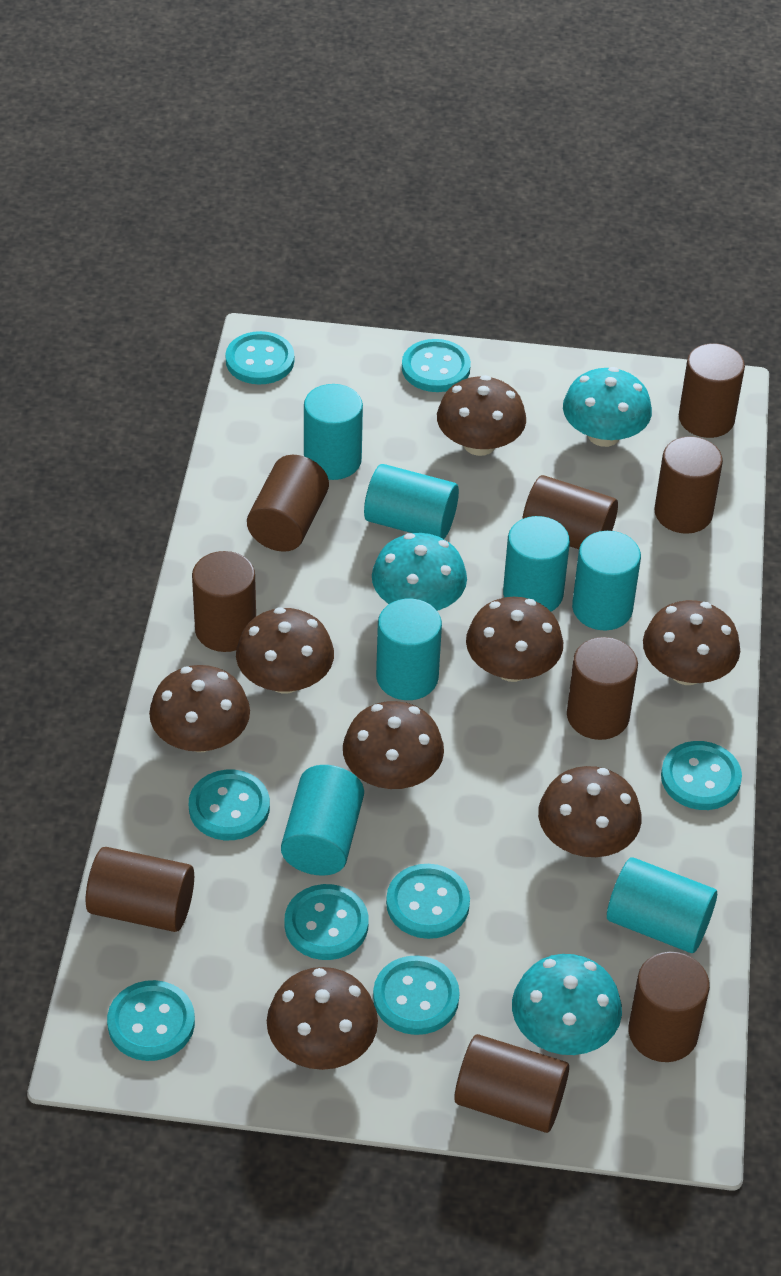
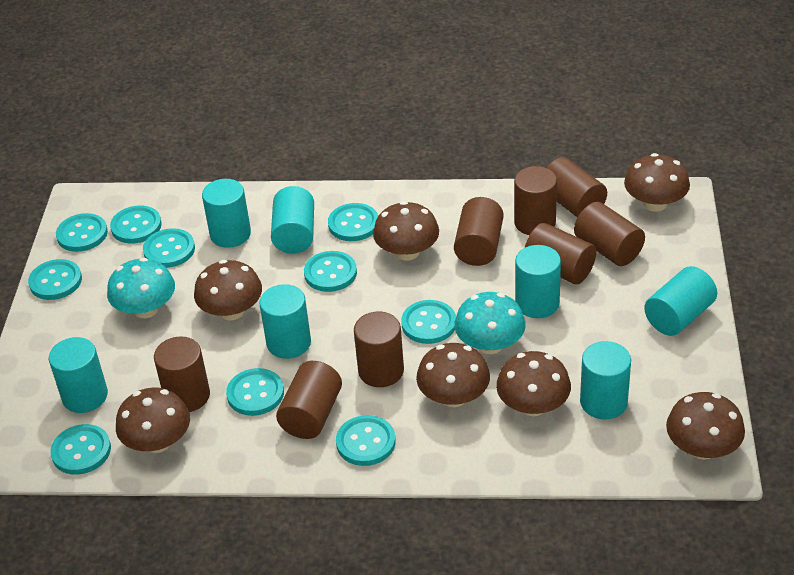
brown cylinder: 9 -> 8
brown mushroom: 8 -> 7
turquoise button: 8 -> 10
turquoise mushroom: 3 -> 2

